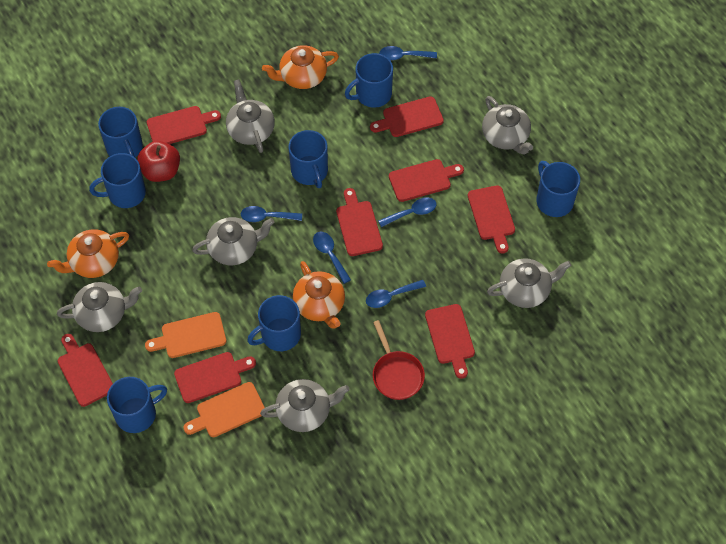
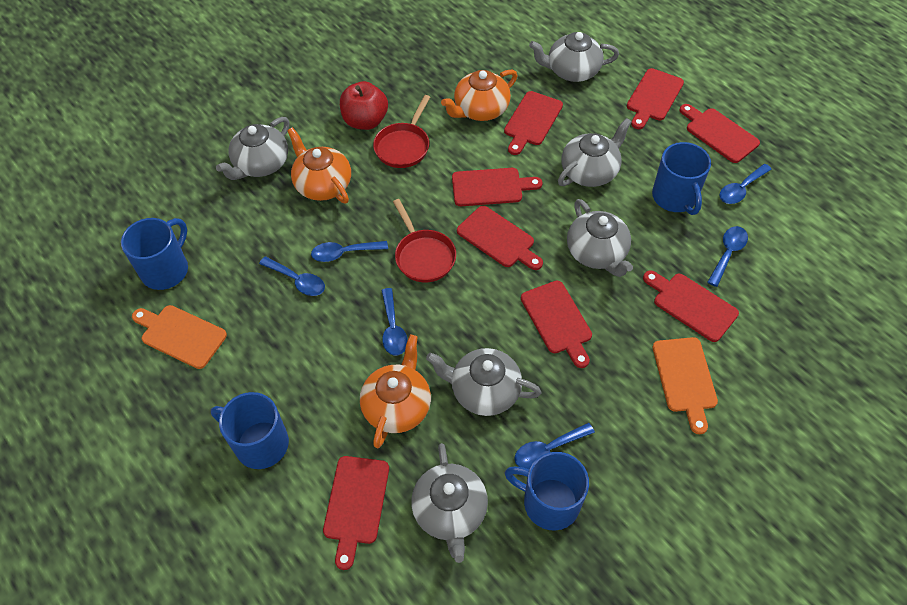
blue mug: 7 -> 4
blue spoon: 5 -> 6
red pan: 1 -> 2

